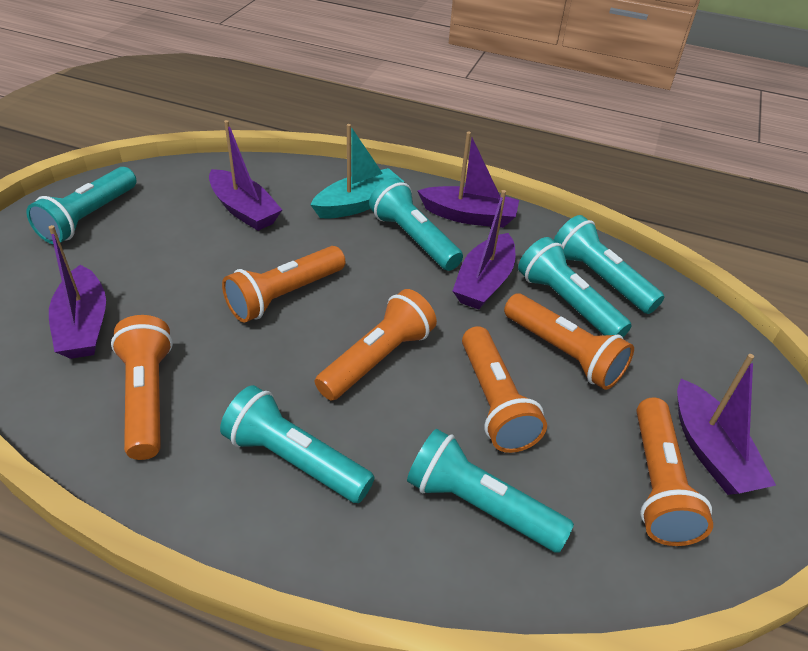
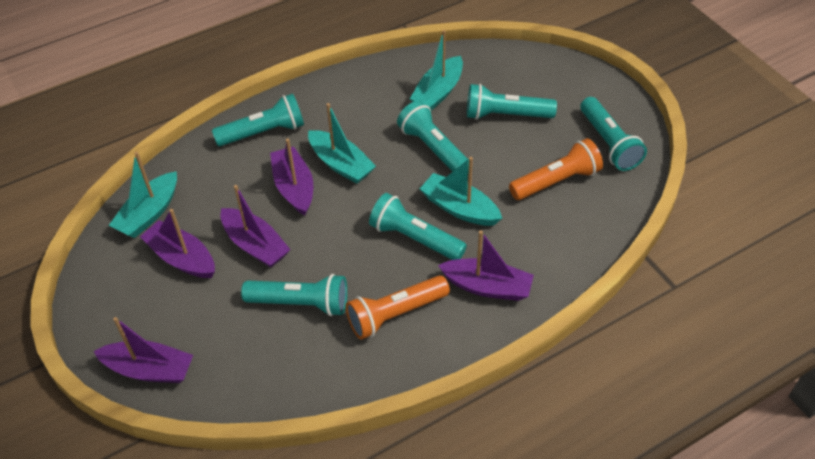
orange flashlight: 6 -> 2
turquoise boat: 1 -> 4

